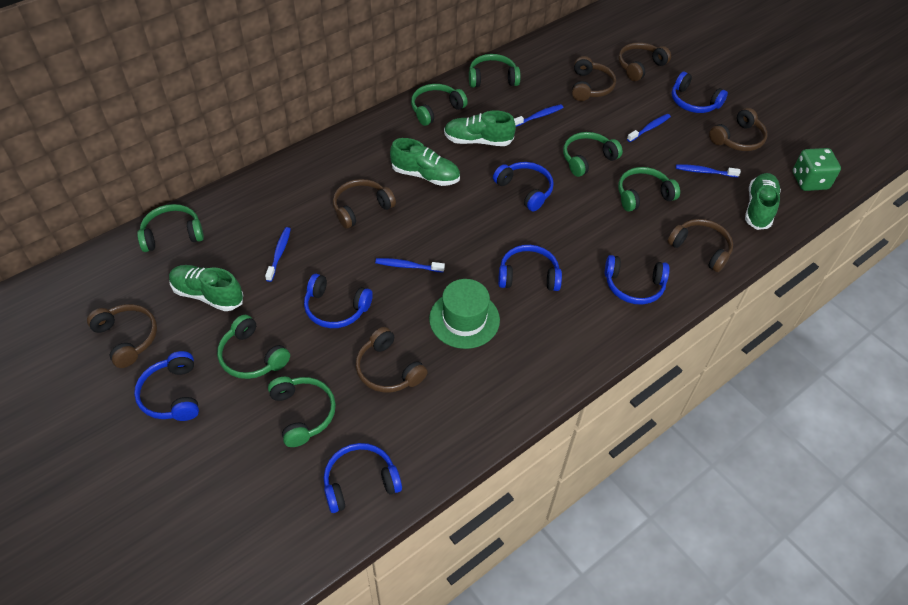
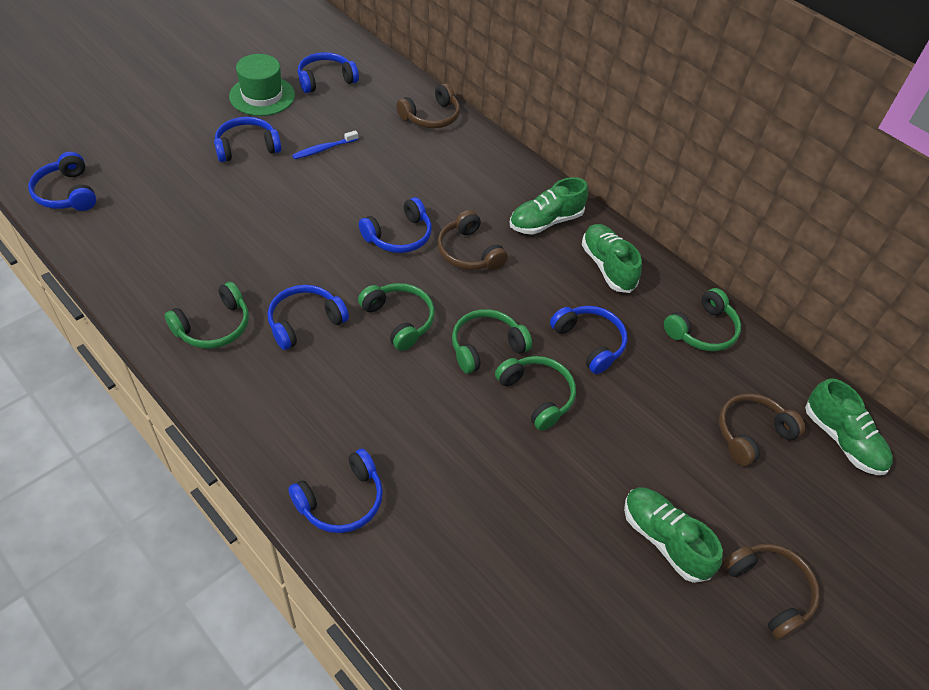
blue toothbrush: 5 -> 1
brown headphones: 7 -> 4
green dice: 1 -> 0
green headphones: 7 -> 5

